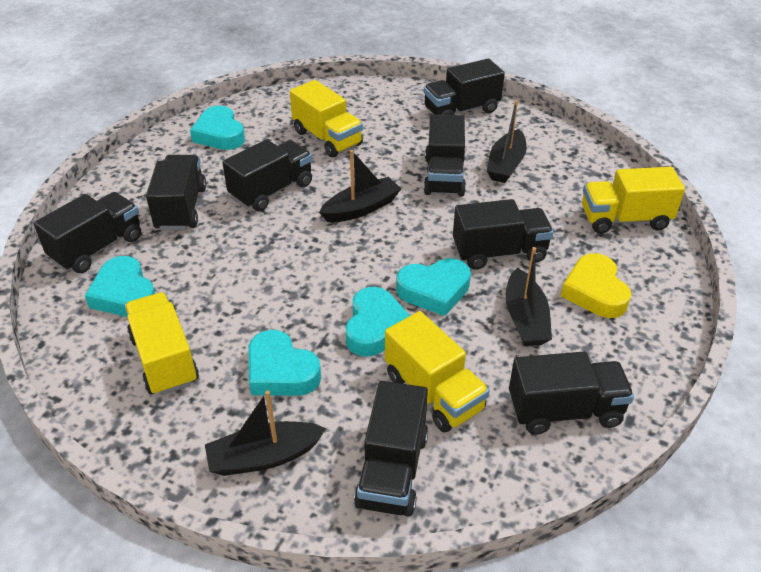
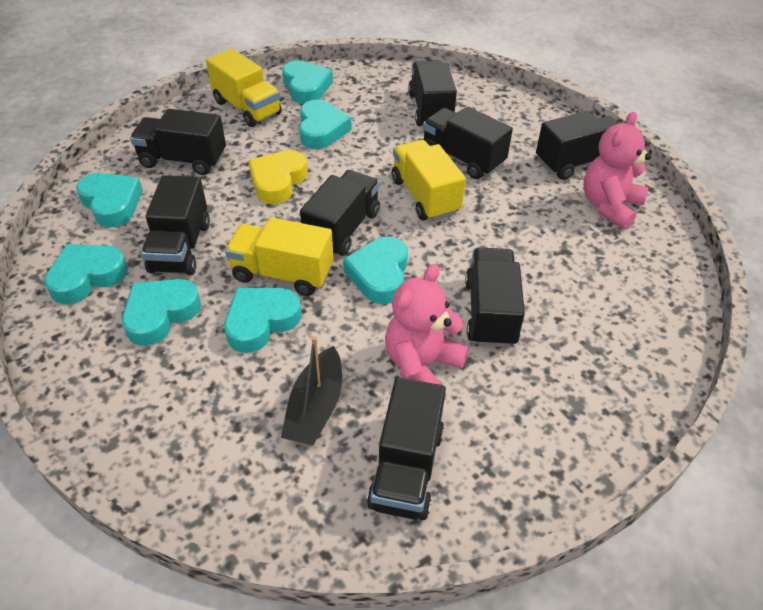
black boat: 4 -> 1
pink teddy bear: 0 -> 2
turquoise heart: 5 -> 7
yellow truck: 4 -> 3

